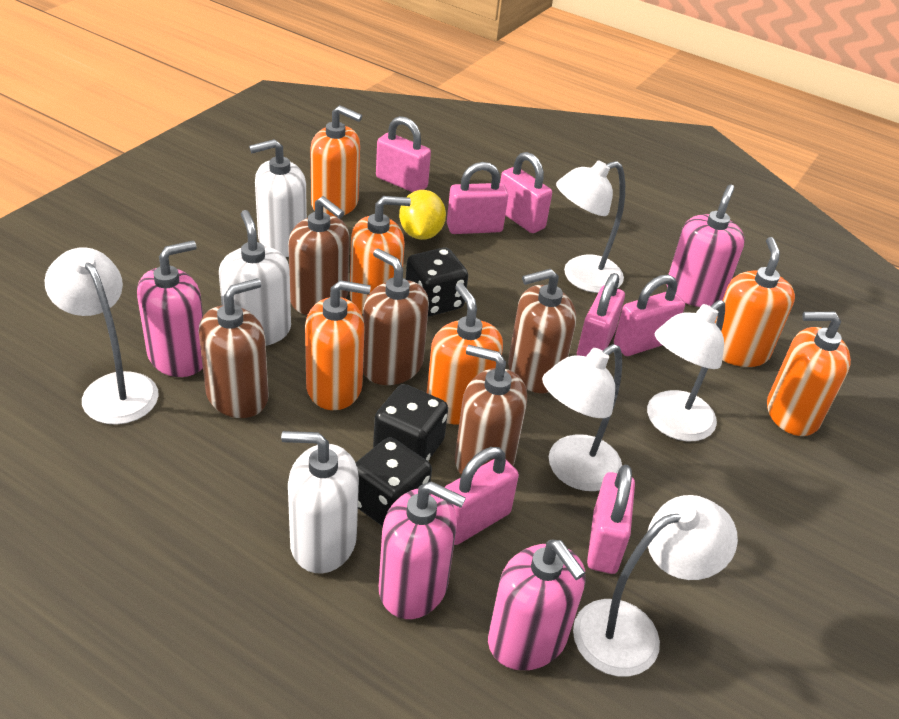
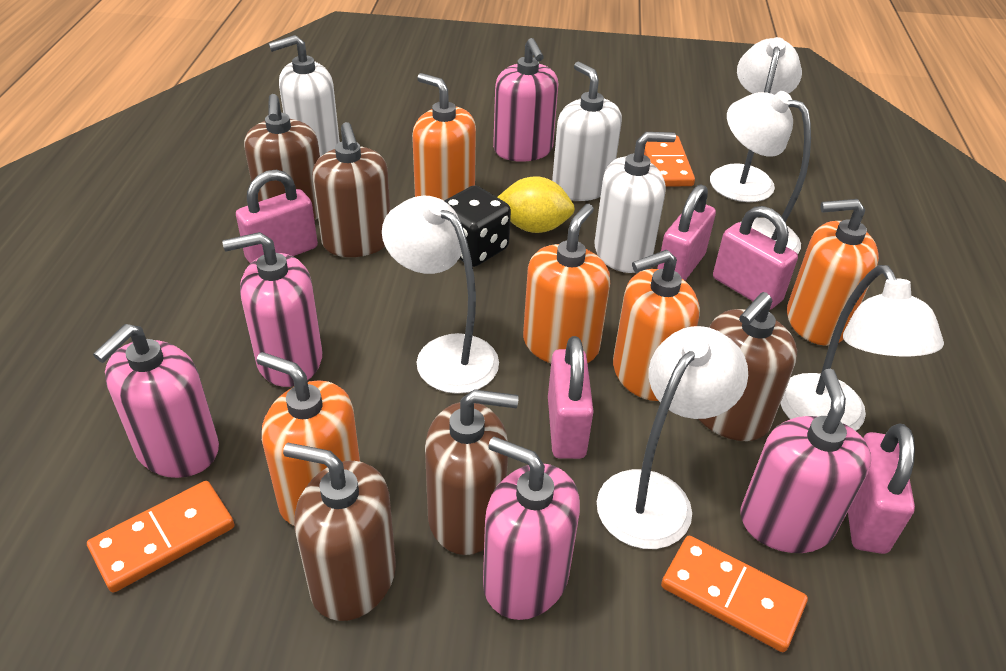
black dice: 3 -> 1
orange domino: 0 -> 3
orange soap dispenser: 6 -> 5
pink padlock: 7 -> 5
pink soap dispenser: 4 -> 5

